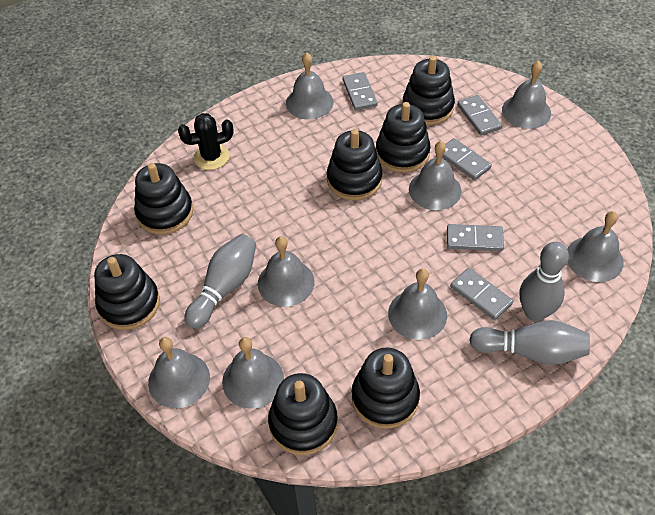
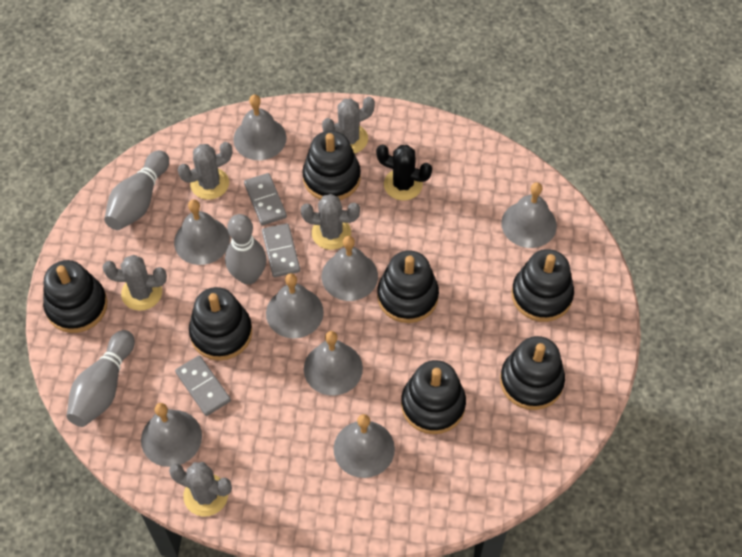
grey cactus: 0 -> 5
grey domino: 5 -> 3

